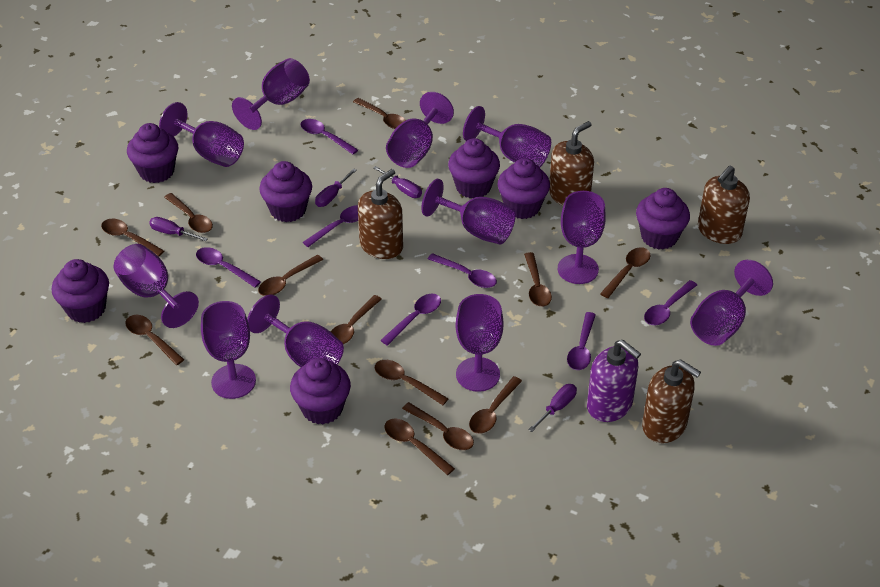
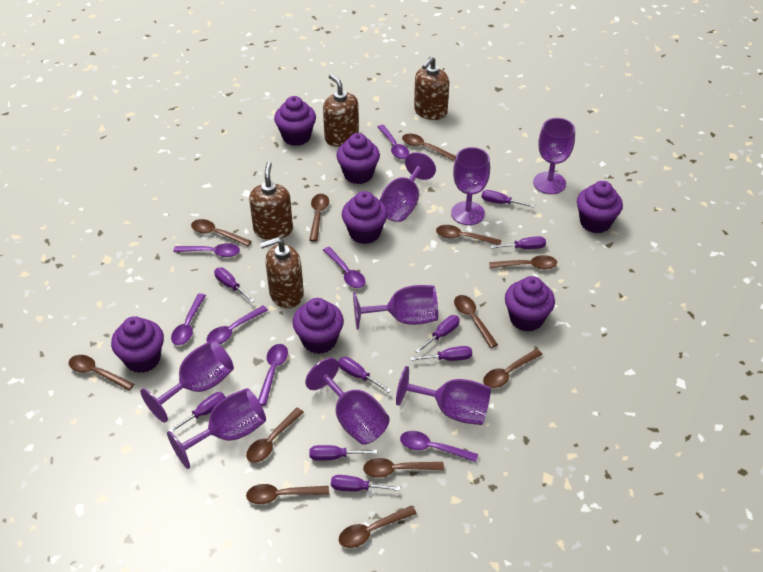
purple goblet: 11 -> 8
purple screwdriver: 4 -> 9
purple soap dispenser: 1 -> 0

